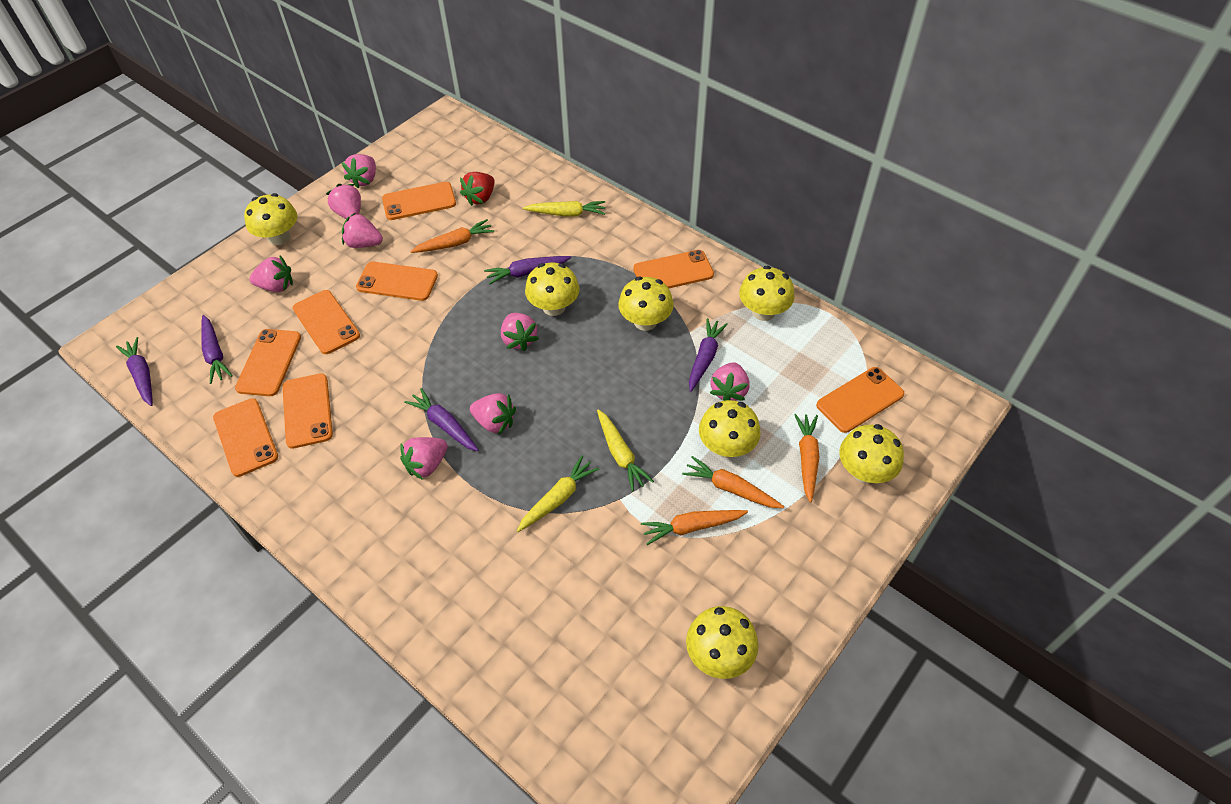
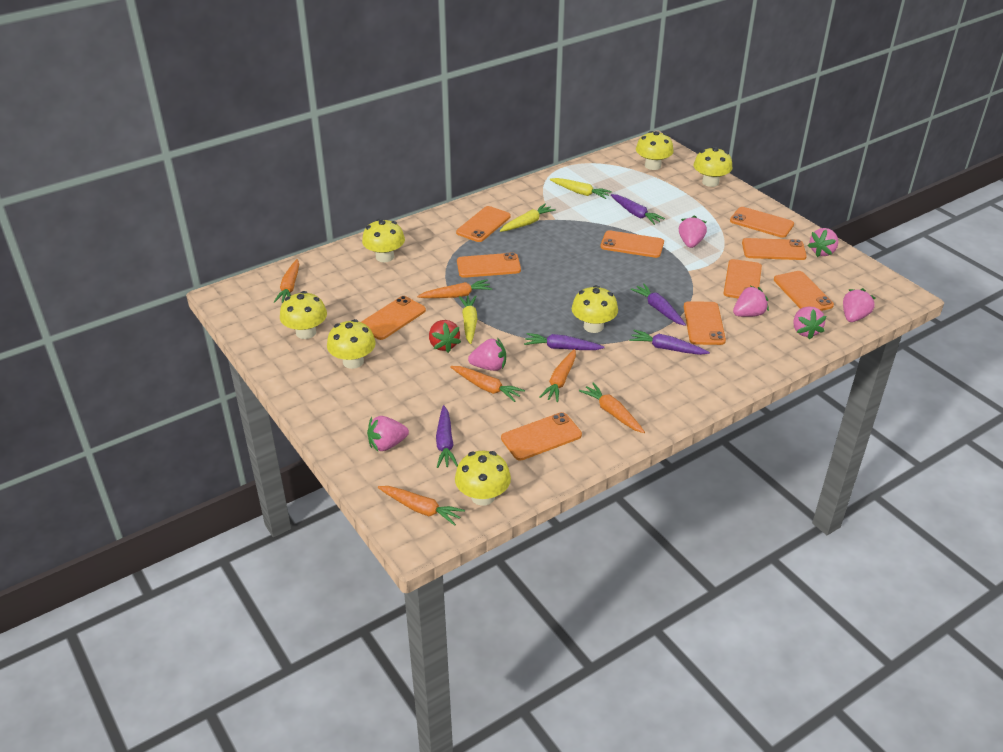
orange carrot: 4 -> 6
orange phone: 8 -> 10
pink strawberry: 8 -> 7

